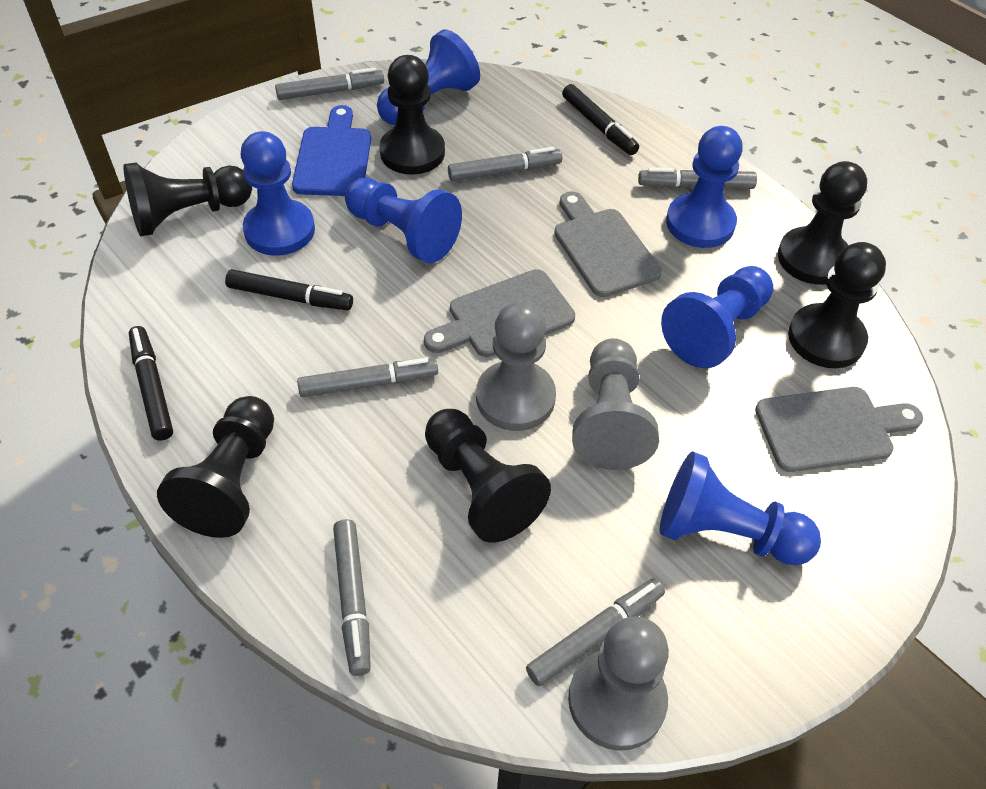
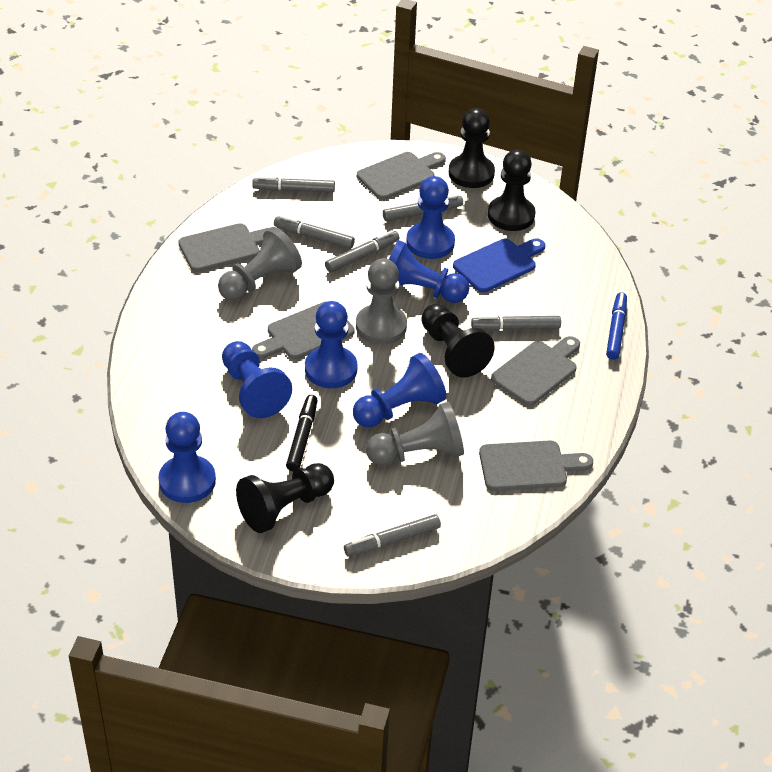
black marker: 3 -> 1
black pawn: 6 -> 4
blue marker: 0 -> 1
grey cutting board: 3 -> 5

